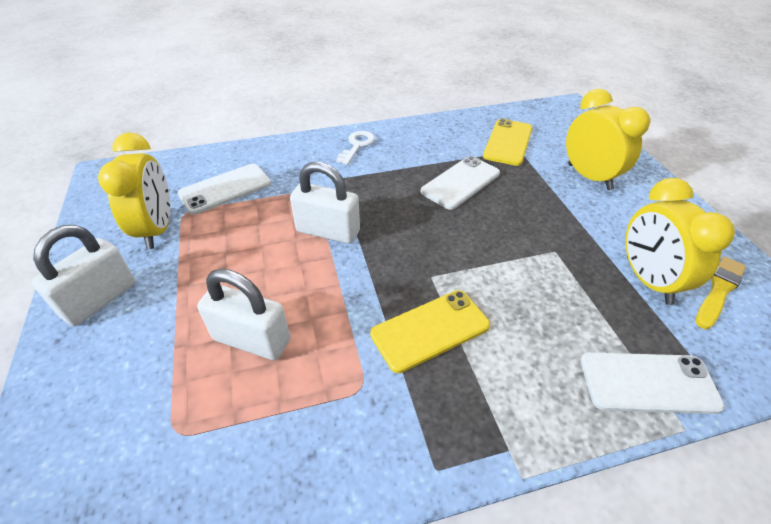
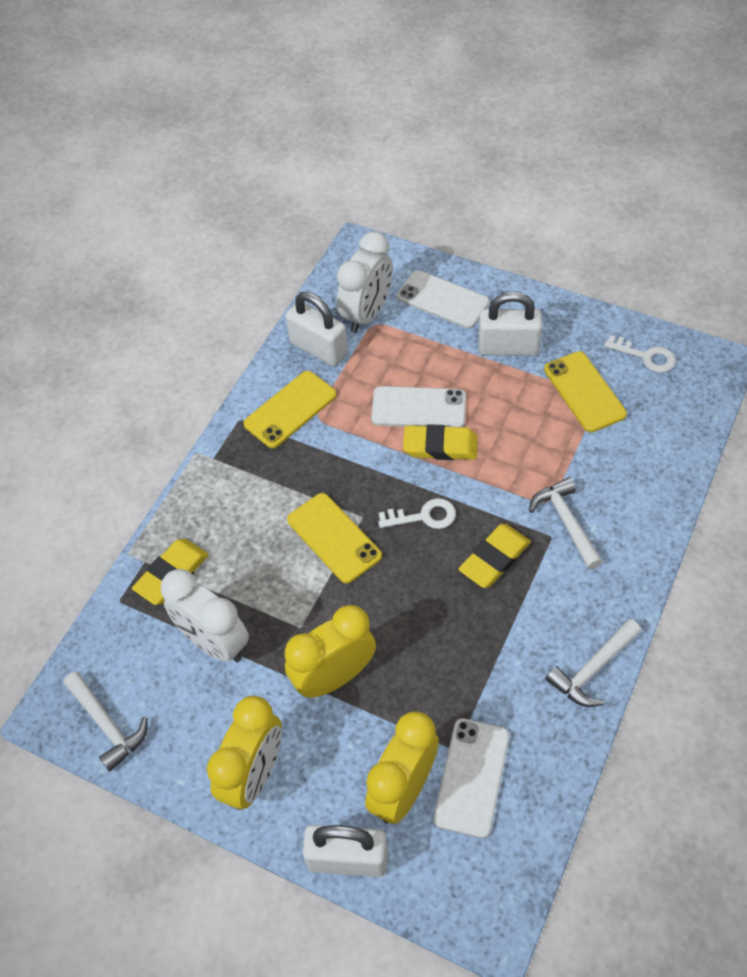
white clock: 0 -> 2
white hammer: 0 -> 3
white key: 1 -> 2
yellow brush: 1 -> 0
yellow eraser: 0 -> 3
yellow phone: 2 -> 3

